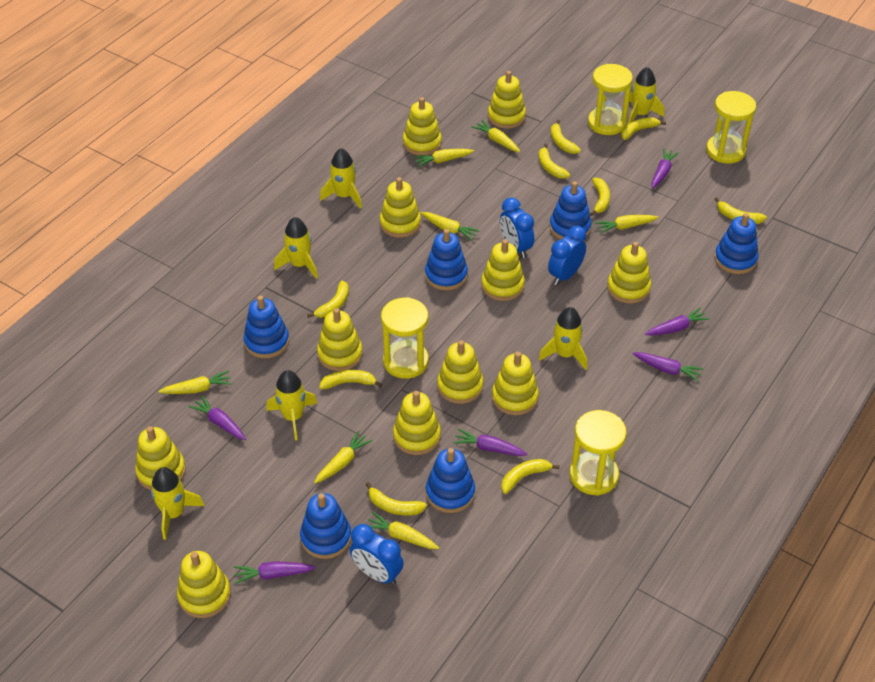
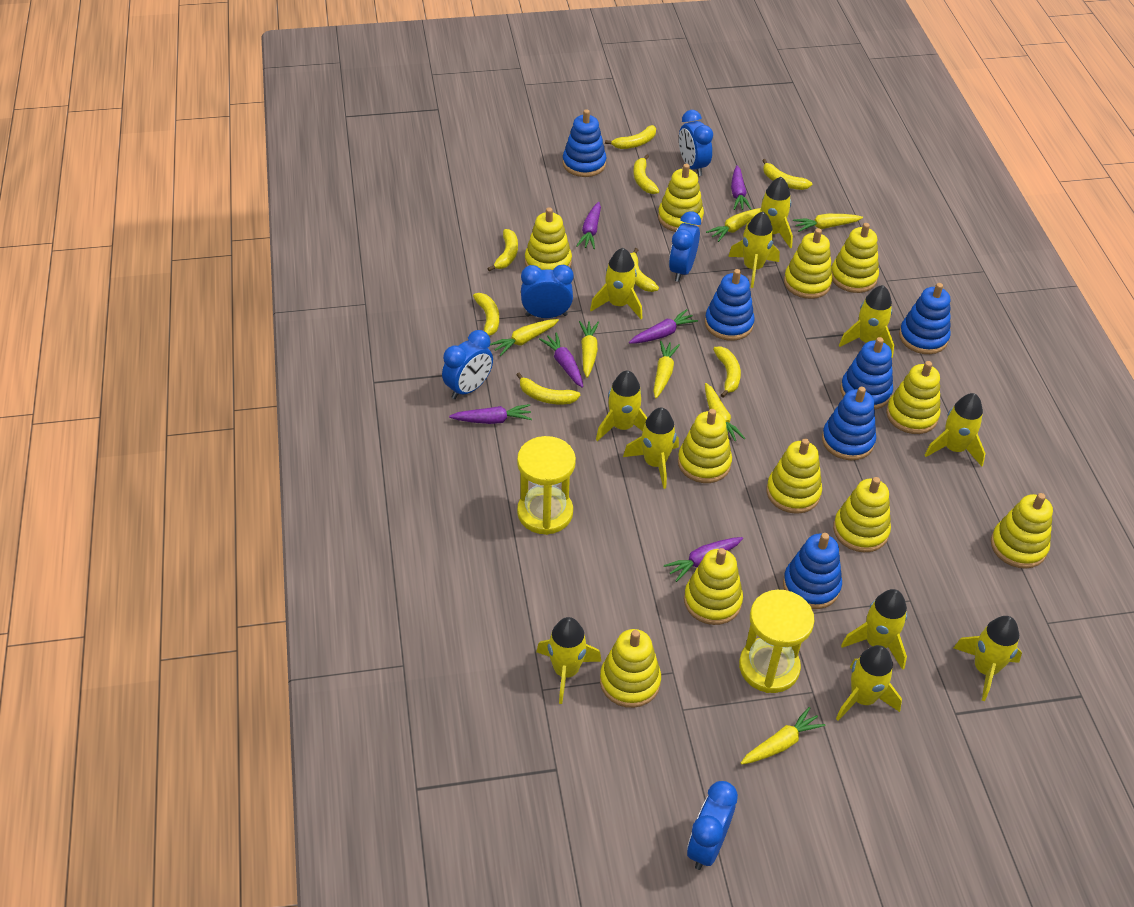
blue clock: 3 -> 5
yellow banana: 9 -> 8
yellow hourglass: 4 -> 2
yellow rocket: 6 -> 11

